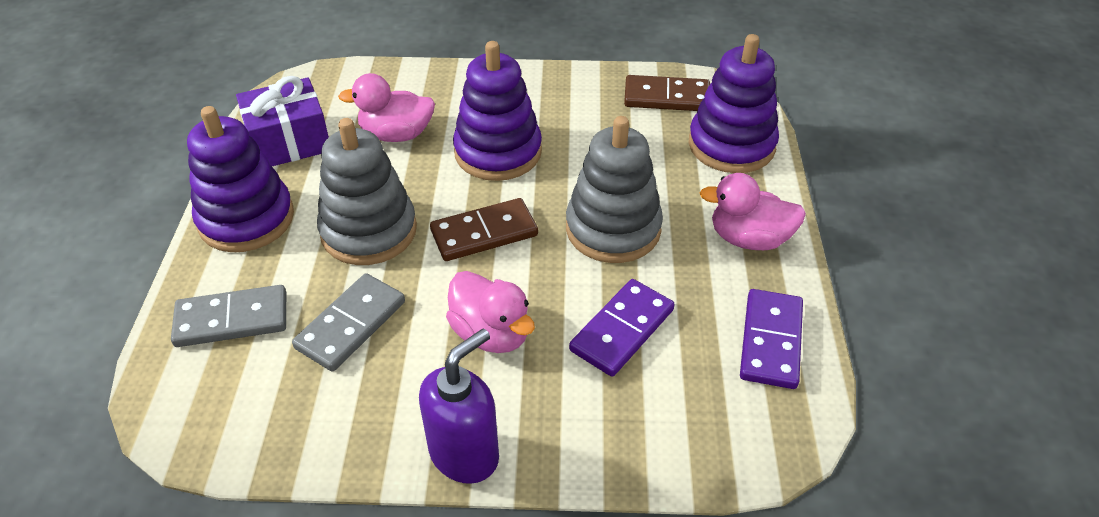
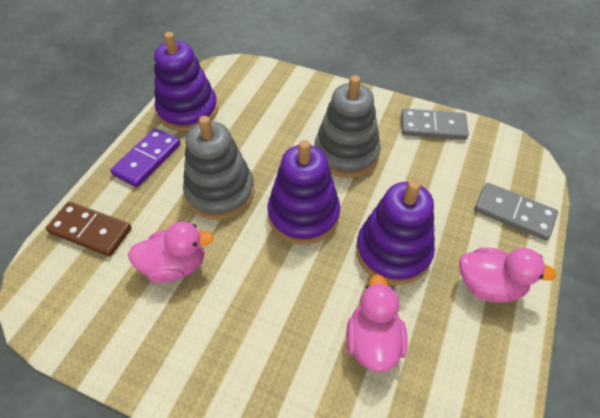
brown domino: 2 -> 1
purple domino: 2 -> 1
purple gift: 1 -> 0
purple soap dispenser: 1 -> 0

